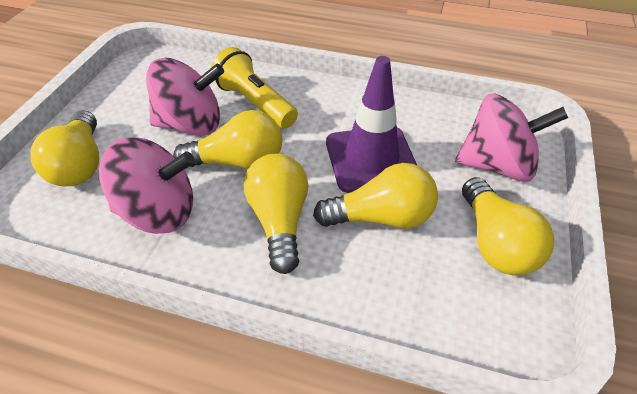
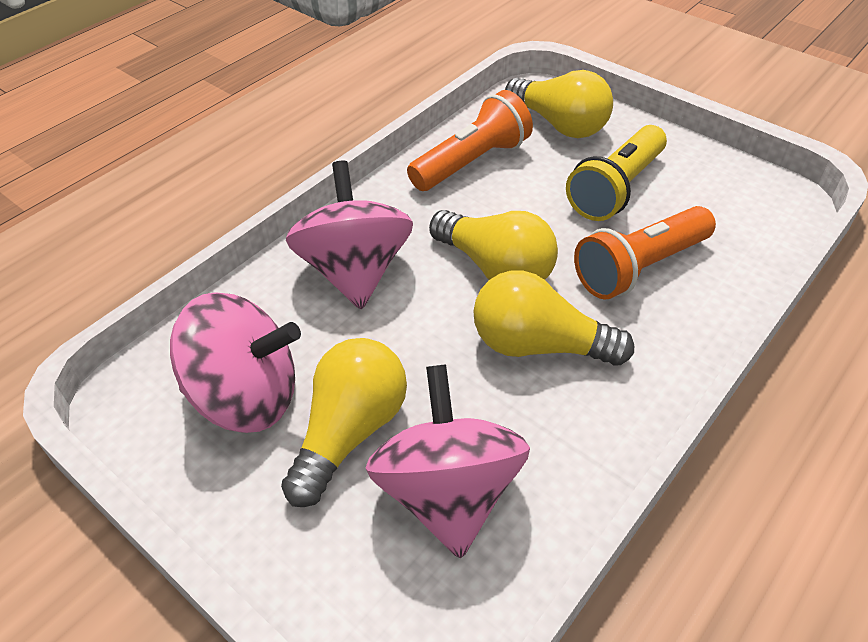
orange flashlight: 0 -> 2
purple traffic cone: 1 -> 0
yellow light bulb: 5 -> 4

